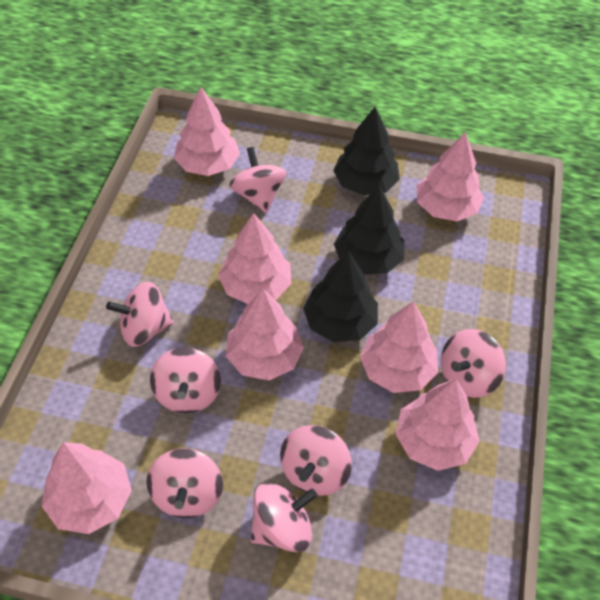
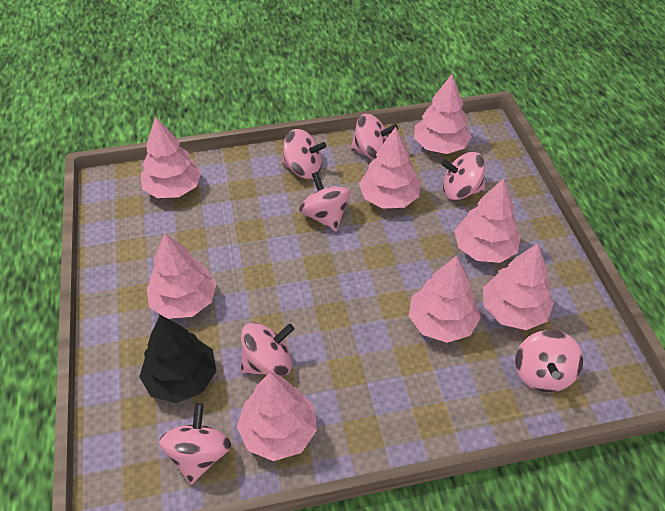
black tree: 3 -> 1
pink tree: 7 -> 8

